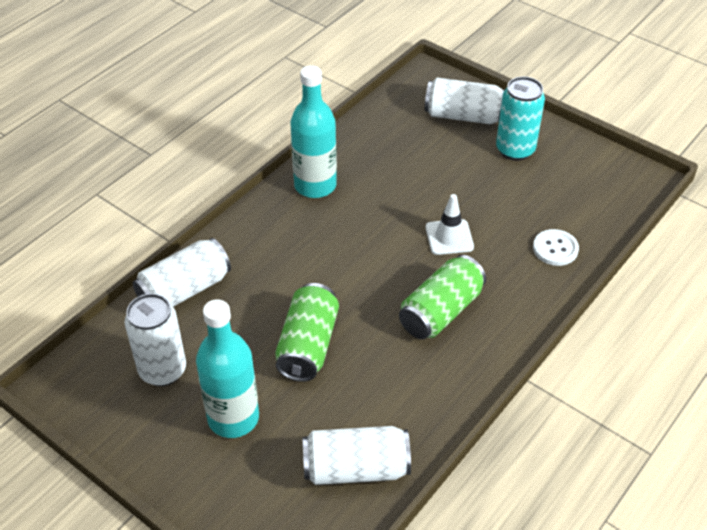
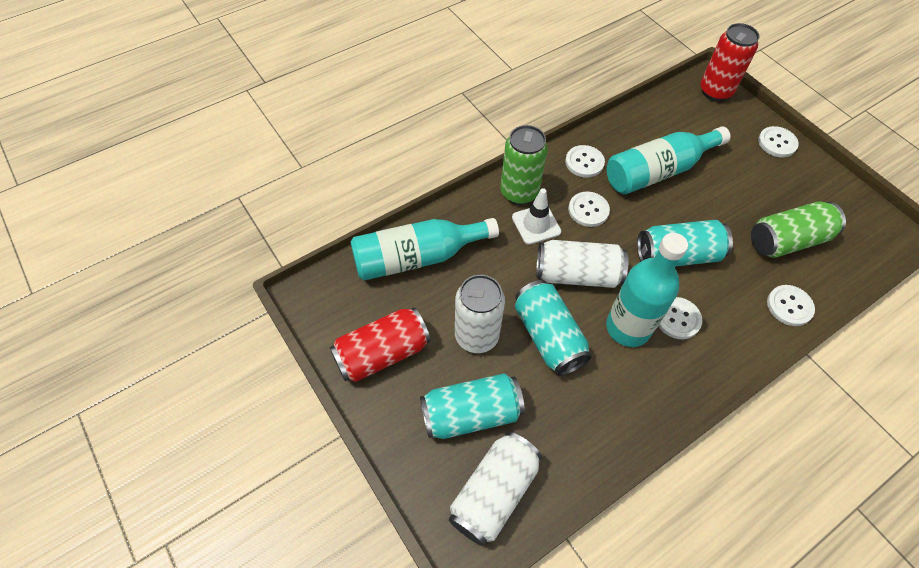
red can: 0 -> 2
turquoise bottle: 2 -> 3
turquoise can: 1 -> 3
white button: 1 -> 5
white can: 4 -> 3

